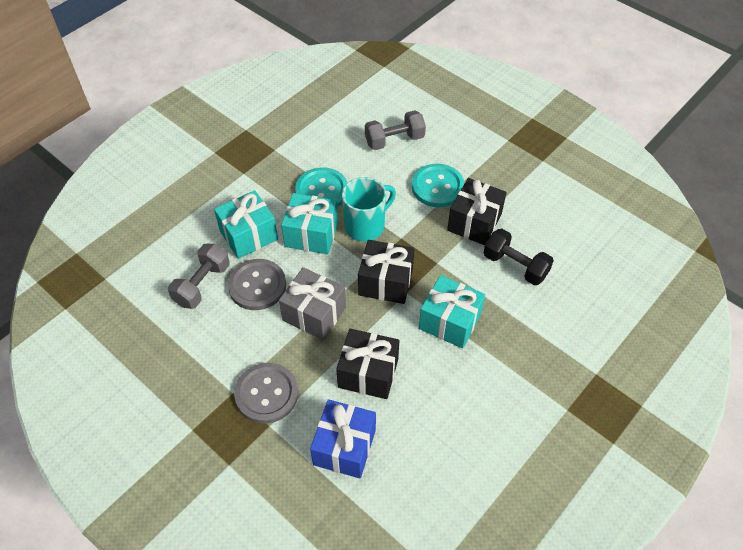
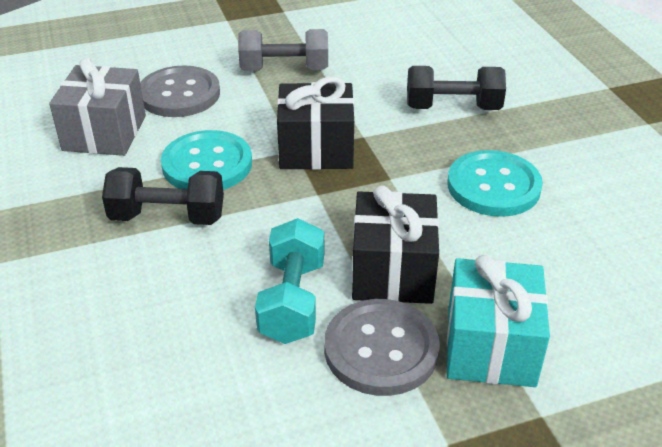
black dumbbell: 1 -> 2
black gift: 3 -> 2
blue gift: 1 -> 0
grey dumbbell: 2 -> 1
turquoise dumbbell: 0 -> 1
turquoise gift: 3 -> 1
turquoise mug: 1 -> 0

